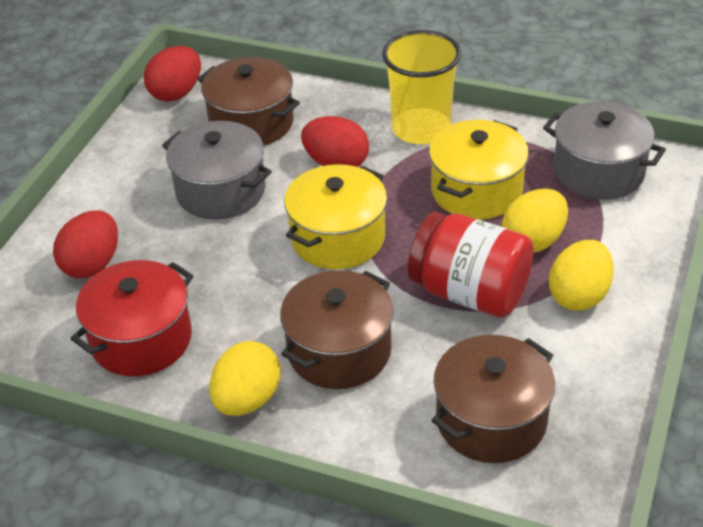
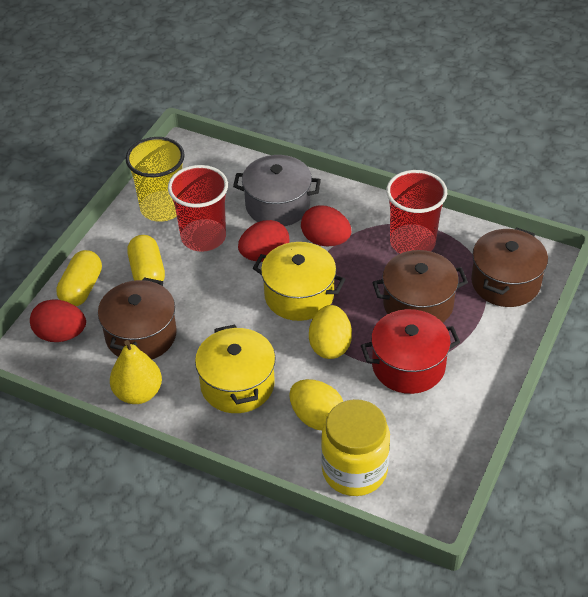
grey pot: 2 -> 1
red cup: 0 -> 2
red jar: 1 -> 0
yellow capsule: 0 -> 2
yellow egg: 3 -> 2
yellow jar: 0 -> 1
yellow pear: 0 -> 1

